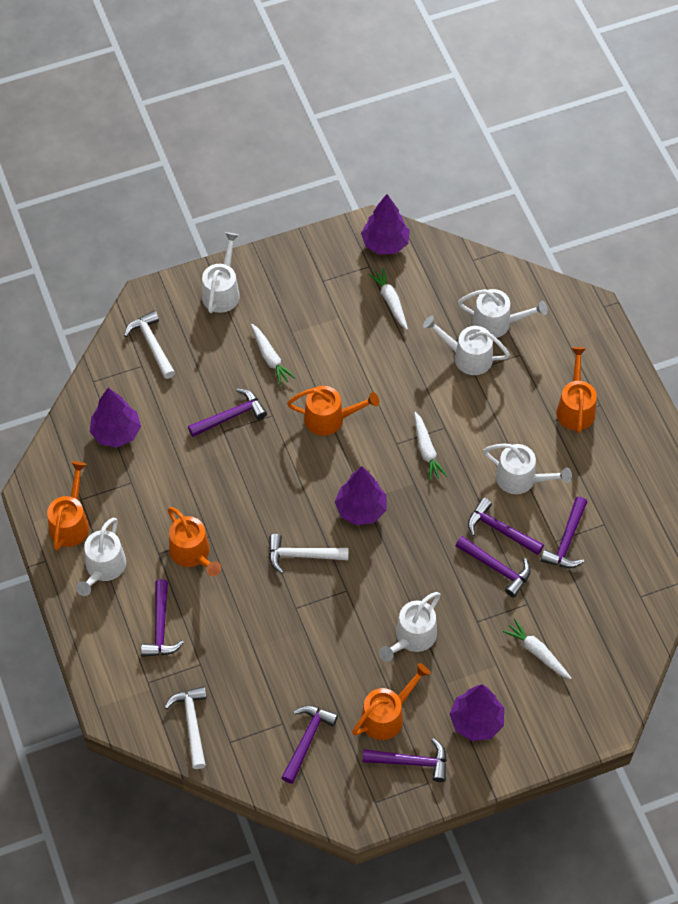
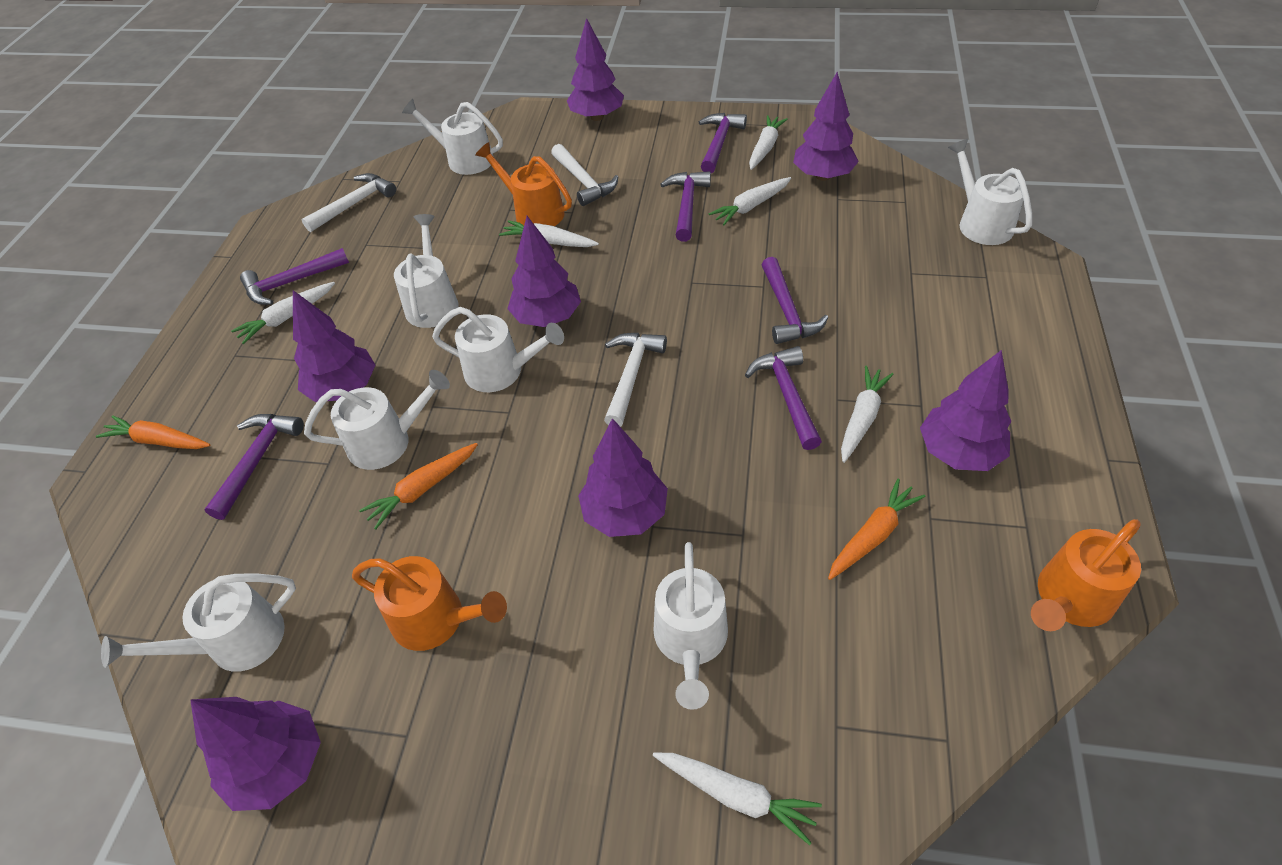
orange carrot: 0 -> 3
orange watering can: 5 -> 3
purple hammer: 7 -> 6
purple tree: 4 -> 7
white carrot: 4 -> 6
white watering can: 6 -> 7

